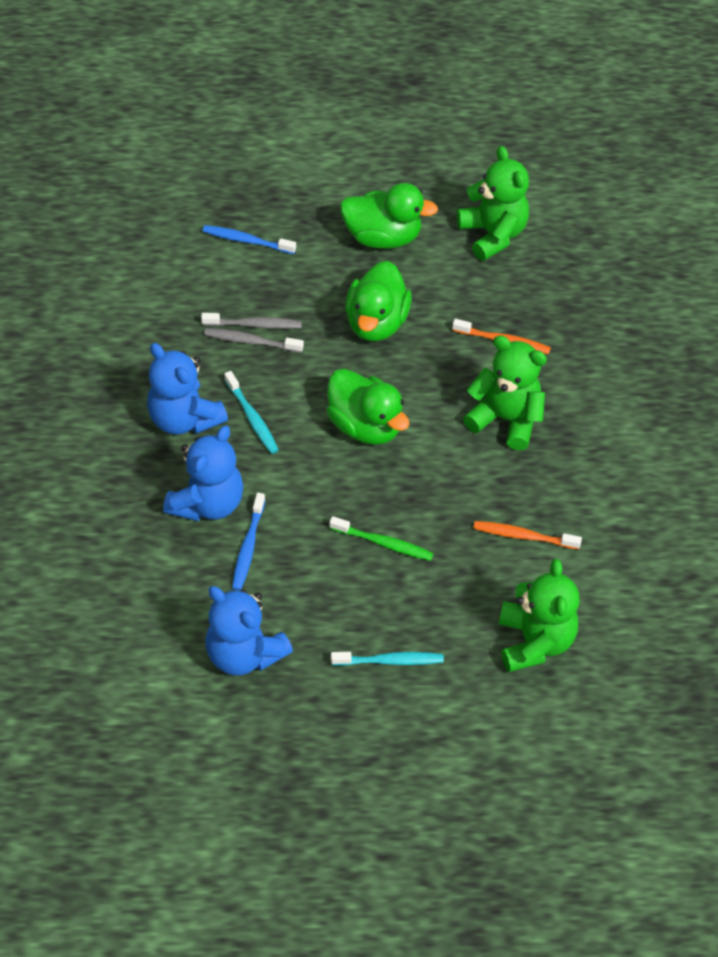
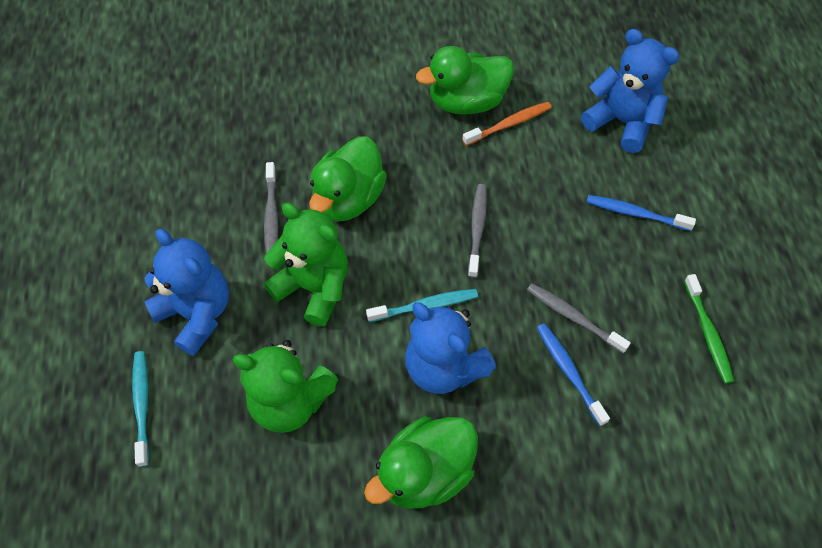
green teddy bear: 3 -> 2
grey toothbrush: 2 -> 3
orange toothbrush: 2 -> 1

